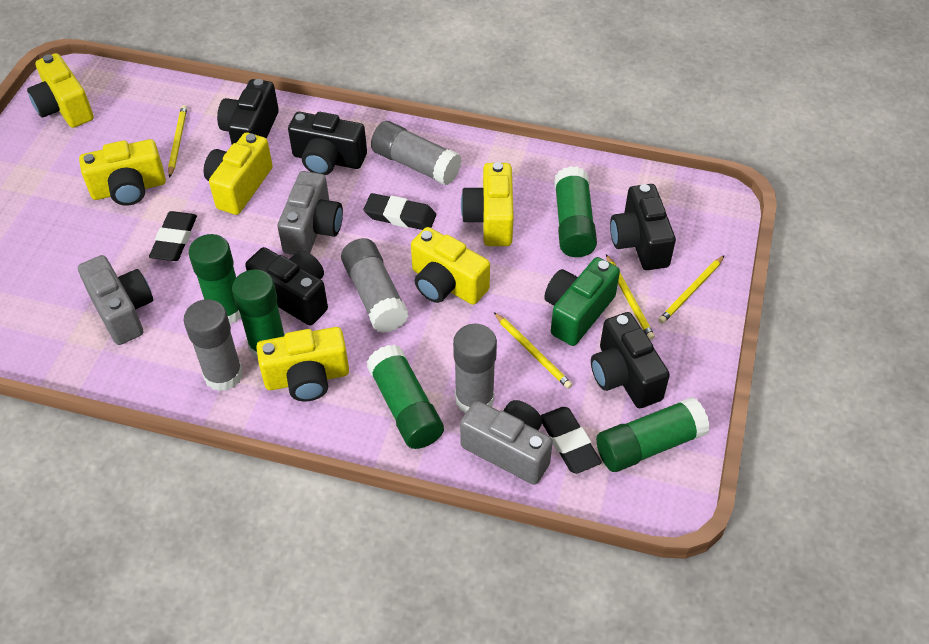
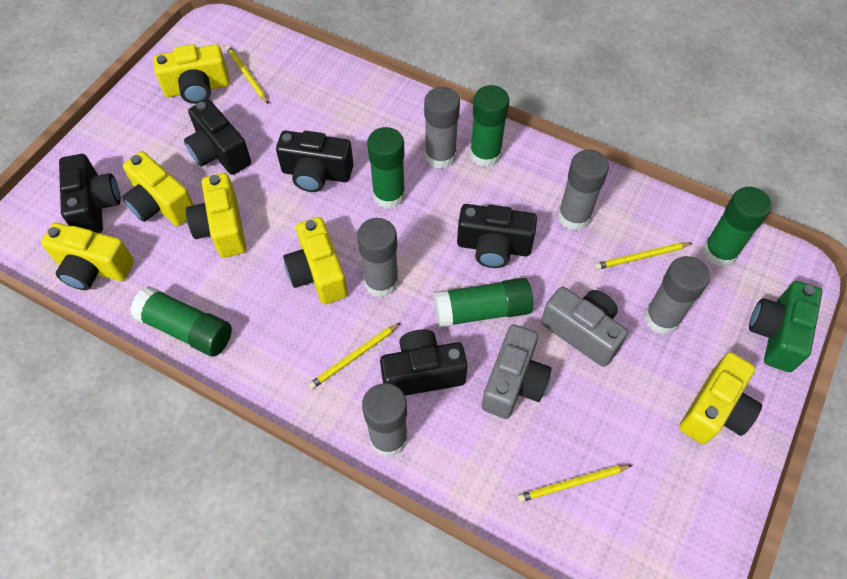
black eraser: 3 -> 0
grey camera: 3 -> 2
grey glue stick: 4 -> 5

